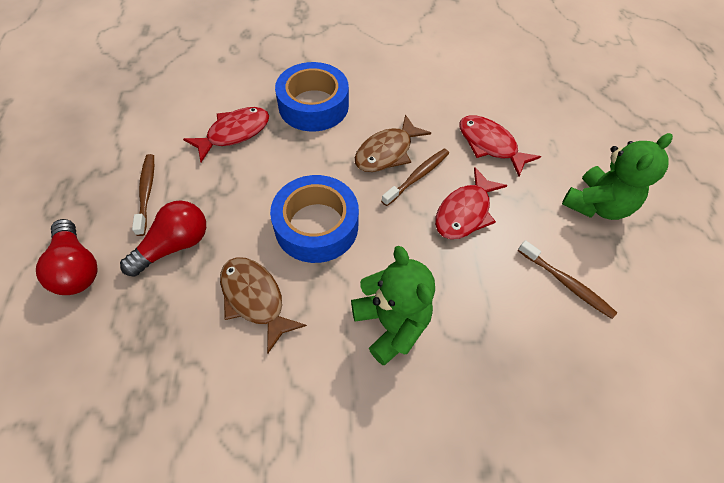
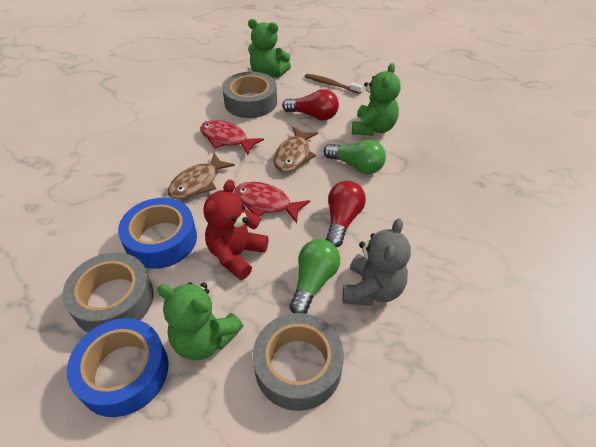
brown toothbrush: 3 -> 1
green light bulb: 0 -> 2
green teddy bear: 2 -> 3
grey tape: 0 -> 3
grey teddy bear: 0 -> 1
red fish: 3 -> 2
red teddy bear: 0 -> 1

